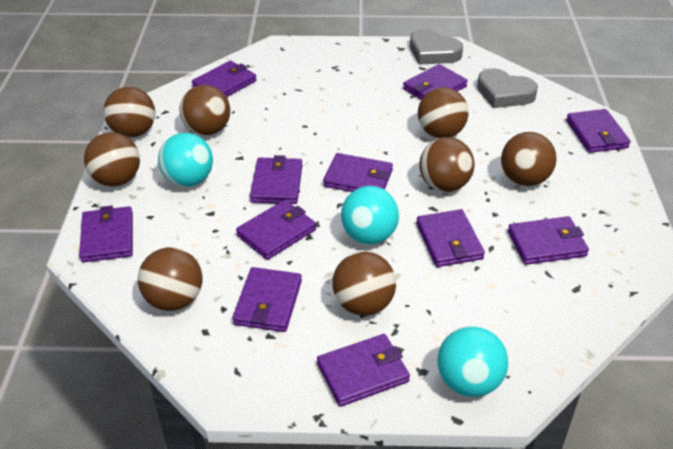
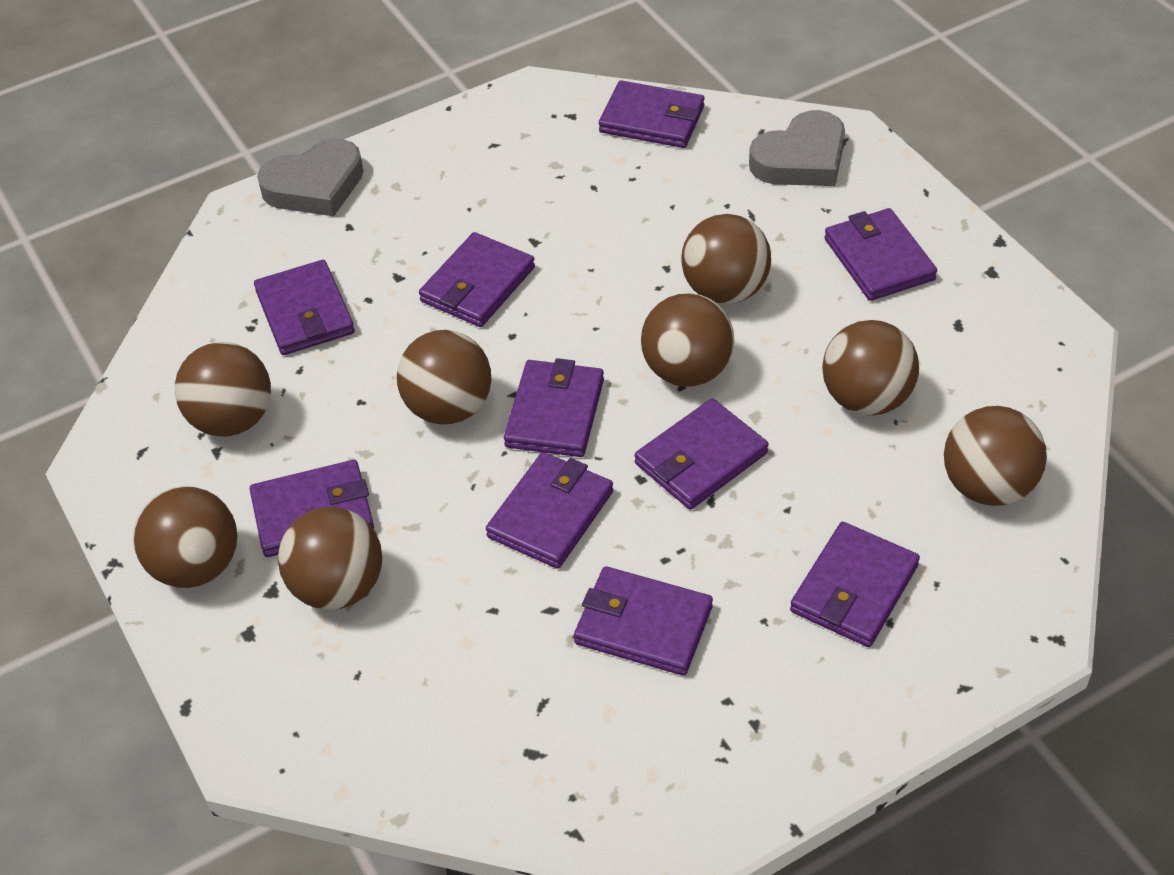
purple wallet: 11 -> 10
turquoise ball: 3 -> 0

